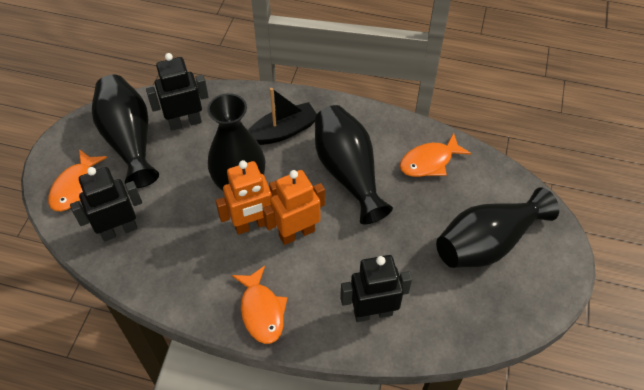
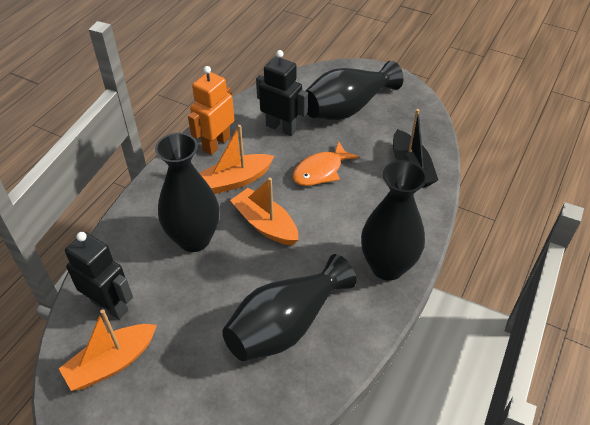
black robot: 3 -> 2
orange boat: 0 -> 3
orange fish: 3 -> 1
orange robot: 2 -> 1

